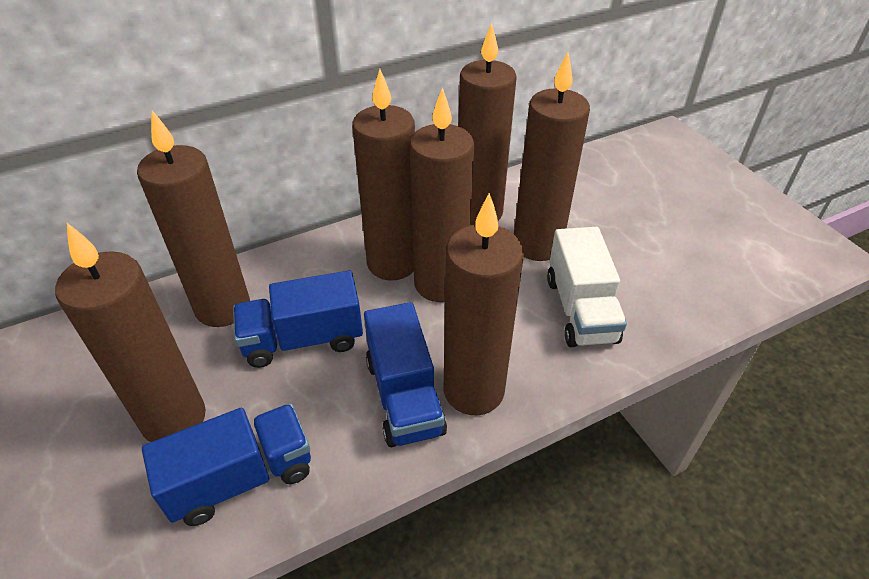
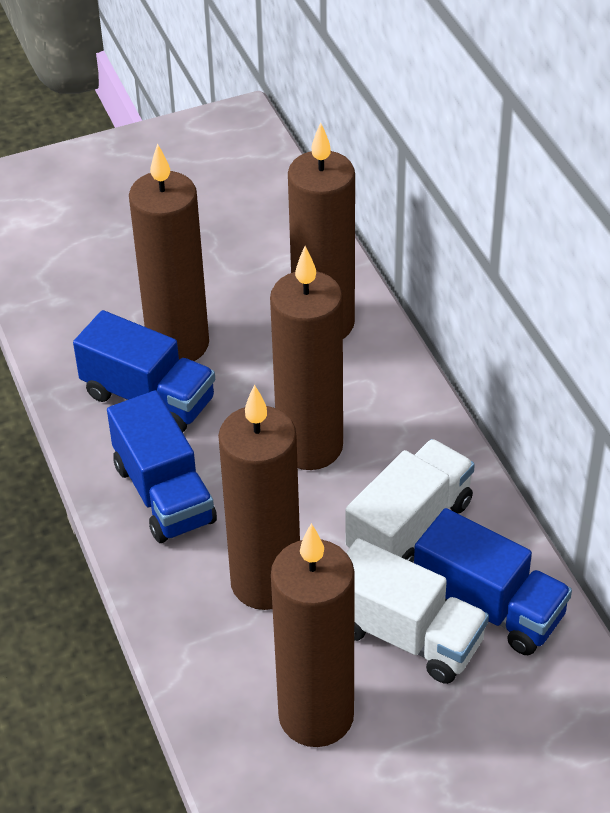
brown candle: 7 -> 5
white truck: 1 -> 2

